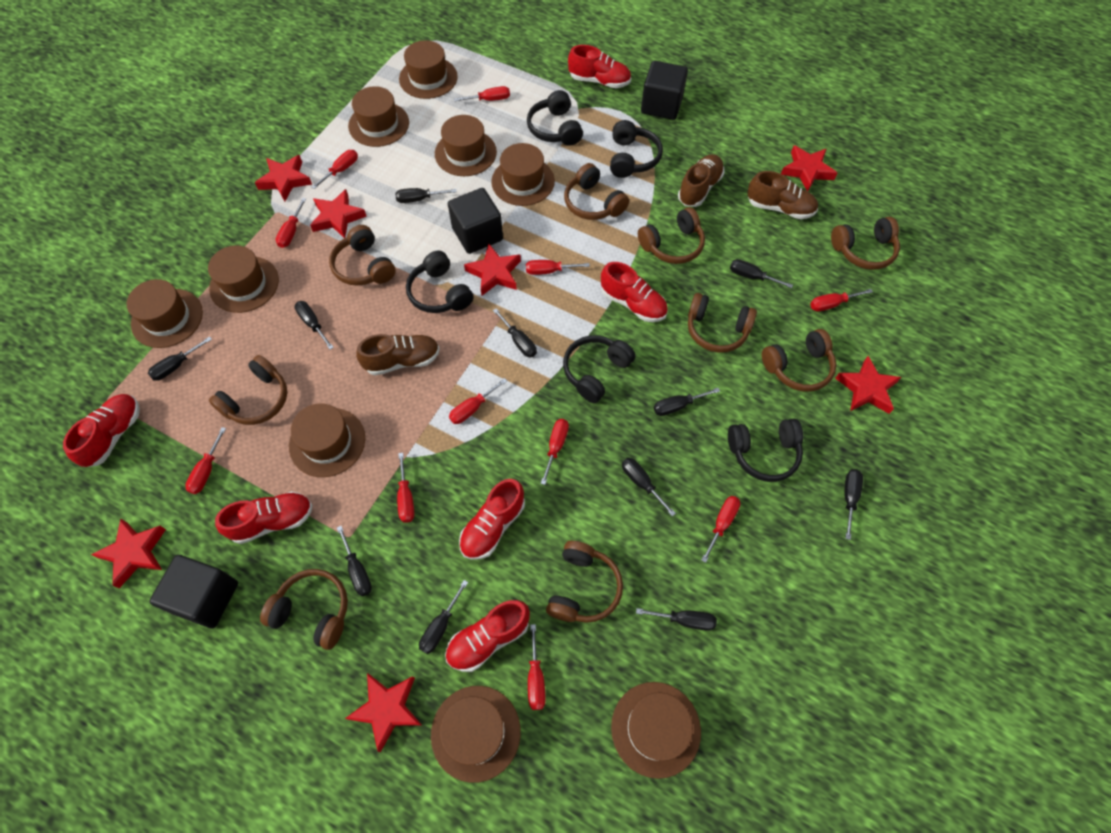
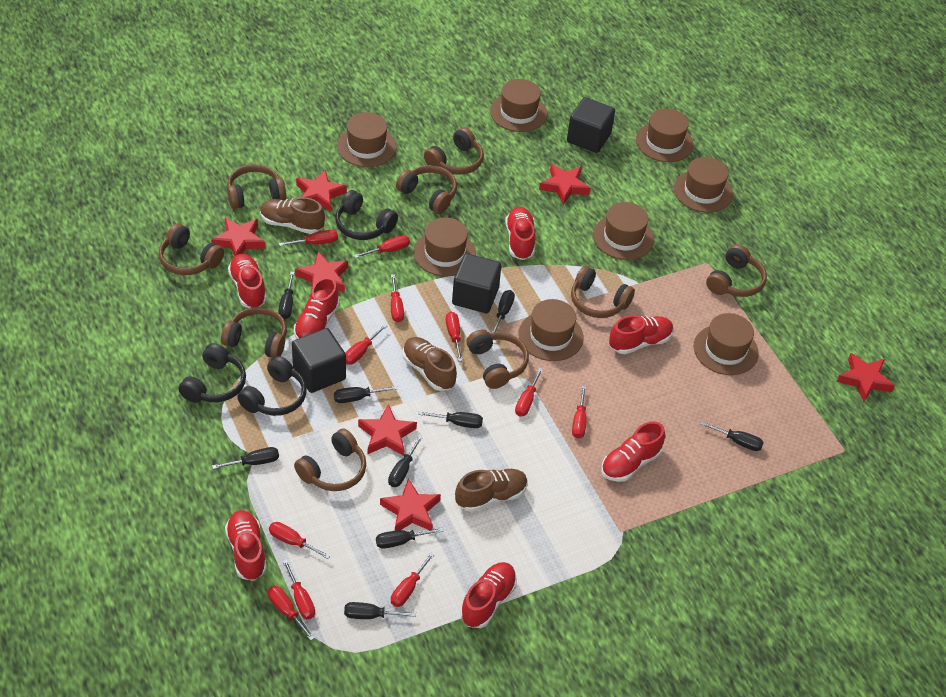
black headphones: 5 -> 3
black screwdriver: 11 -> 9
brown hat: 9 -> 8
red shoe: 6 -> 7

